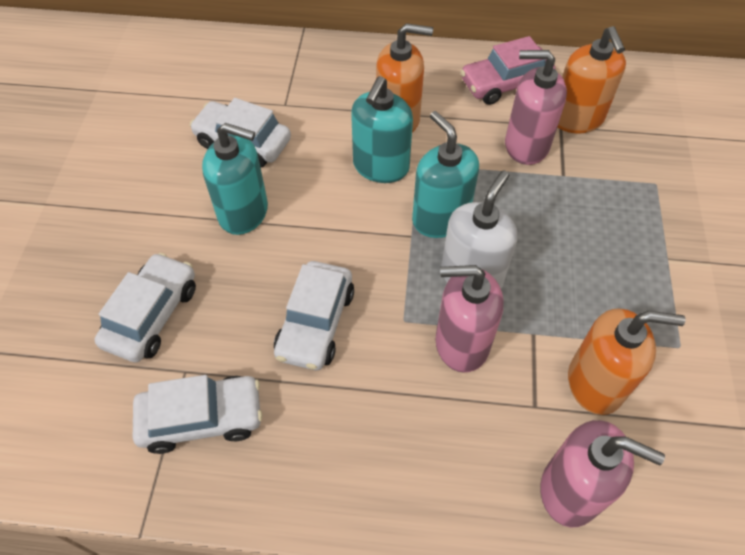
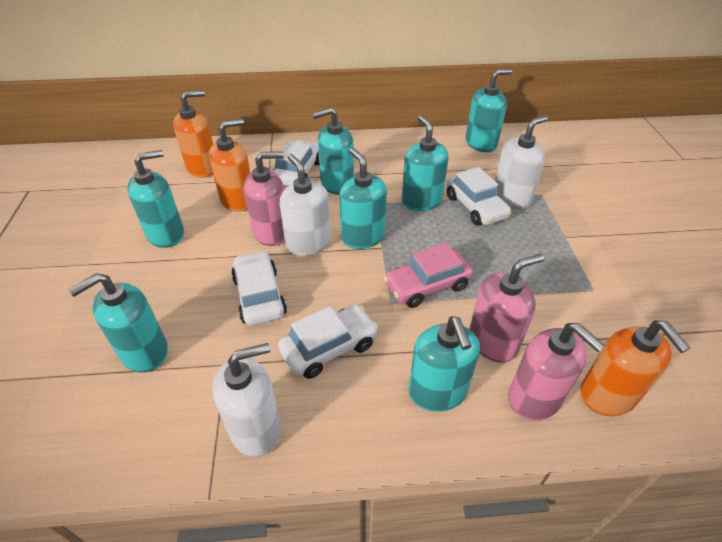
turquoise soap dispenser: 3 -> 7
white soap dispenser: 1 -> 3

